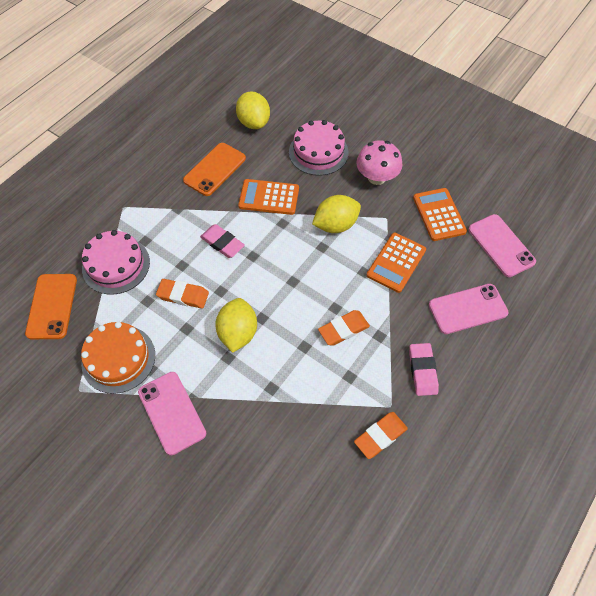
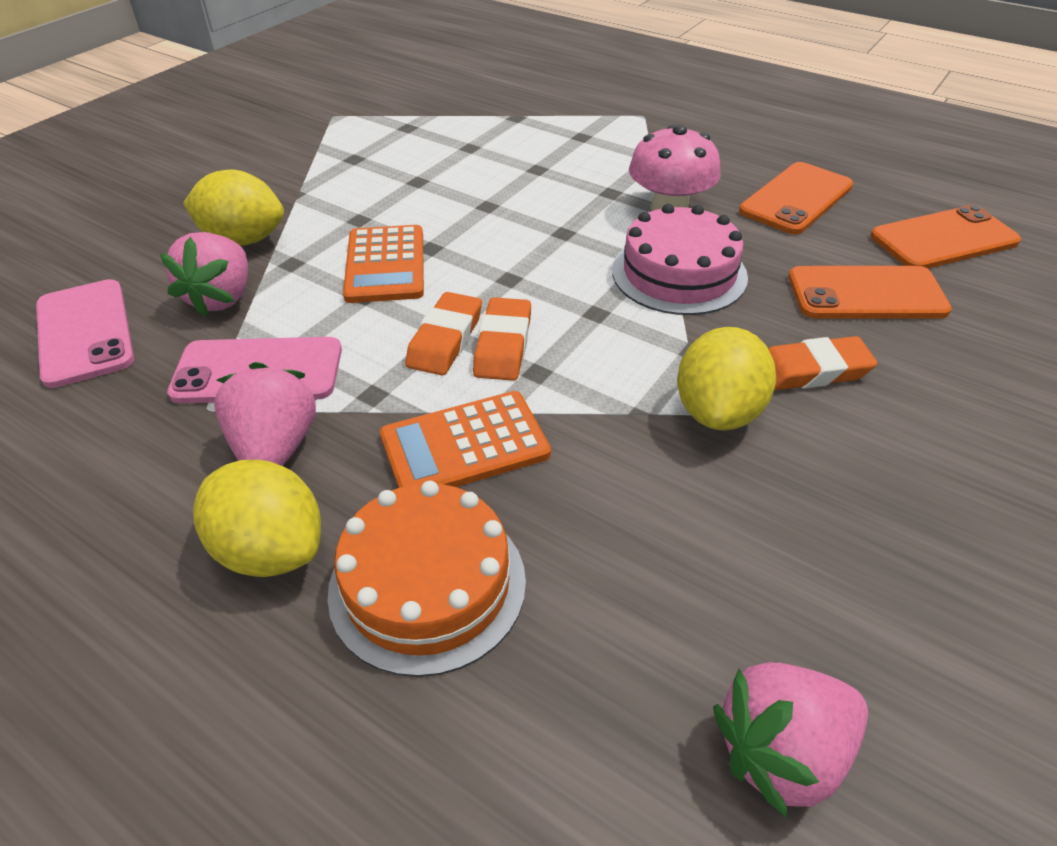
orange calculator: 3 -> 2
orange phone: 2 -> 3
pink cake: 2 -> 1
pink eraser: 2 -> 0
pink phone: 3 -> 2
pink strawberry: 0 -> 3

